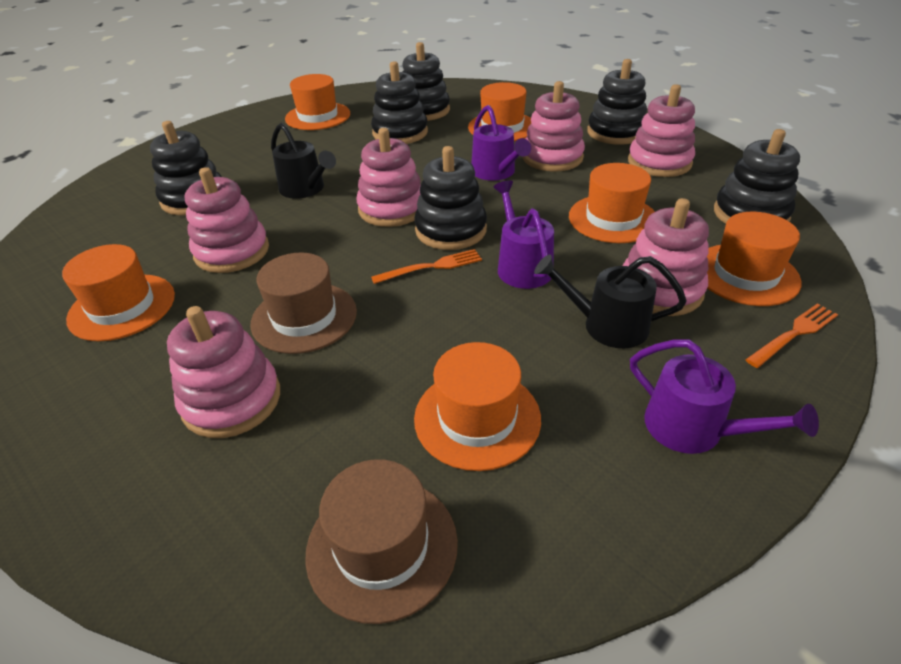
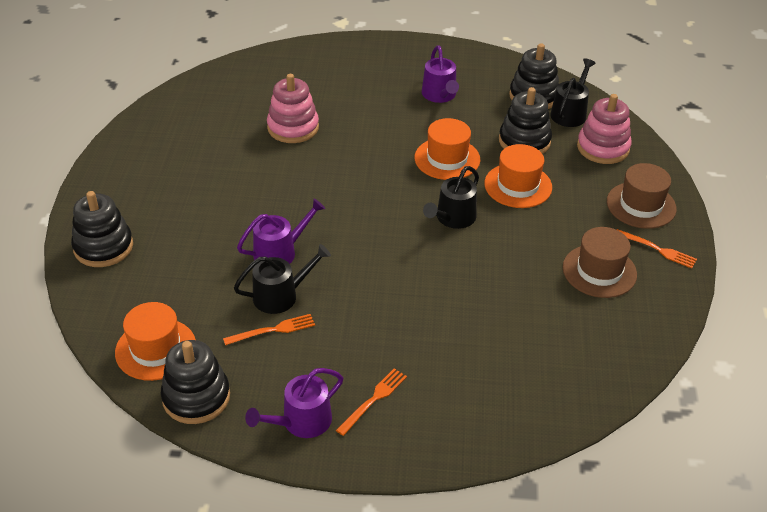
black stacking toy: 6 -> 4
black watering can: 2 -> 3
orange fork: 2 -> 3
orange hat: 6 -> 3
pink stacking toy: 6 -> 2

